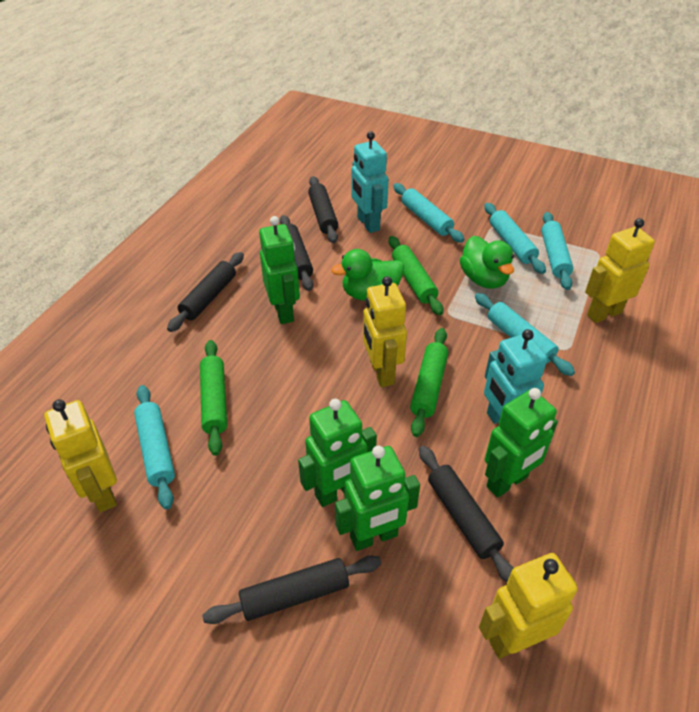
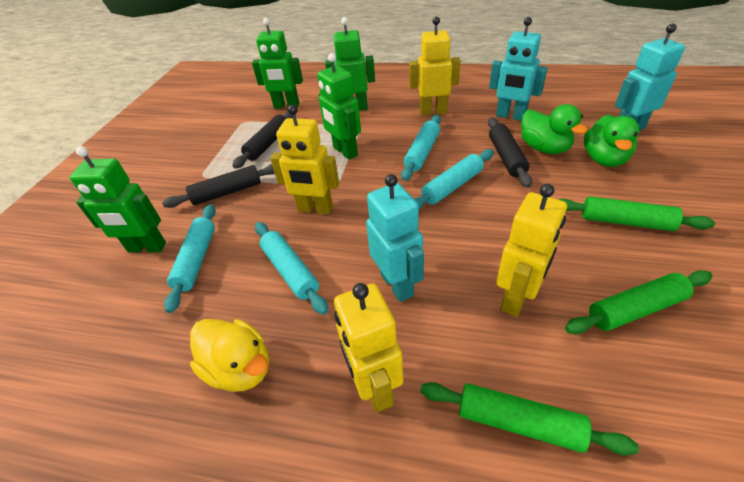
black rolling pin: 5 -> 3
turquoise robot: 2 -> 3
turquoise rolling pin: 5 -> 4
yellow duck: 0 -> 1

